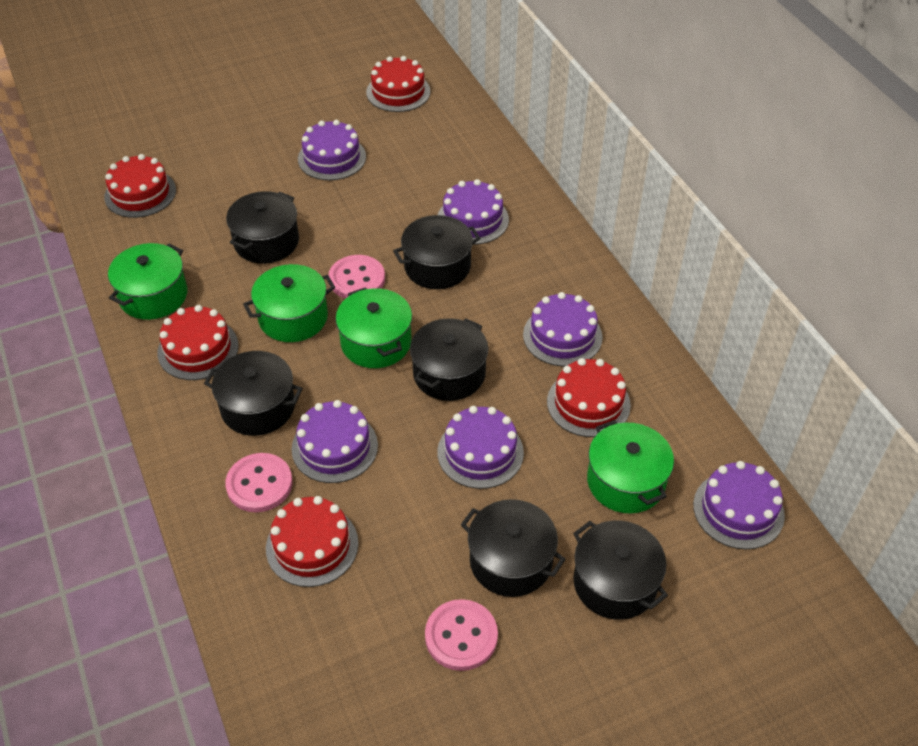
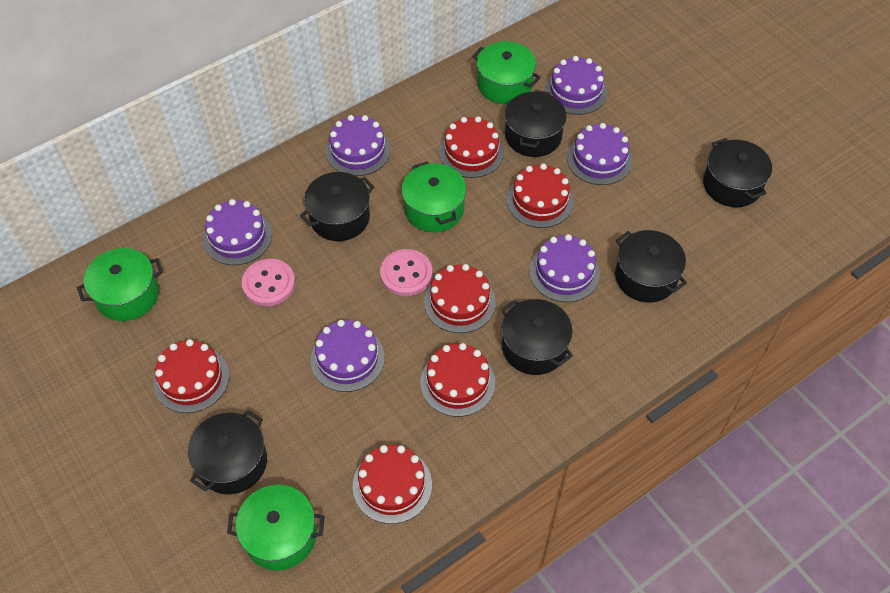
pink button: 3 -> 2
red cake: 5 -> 6

